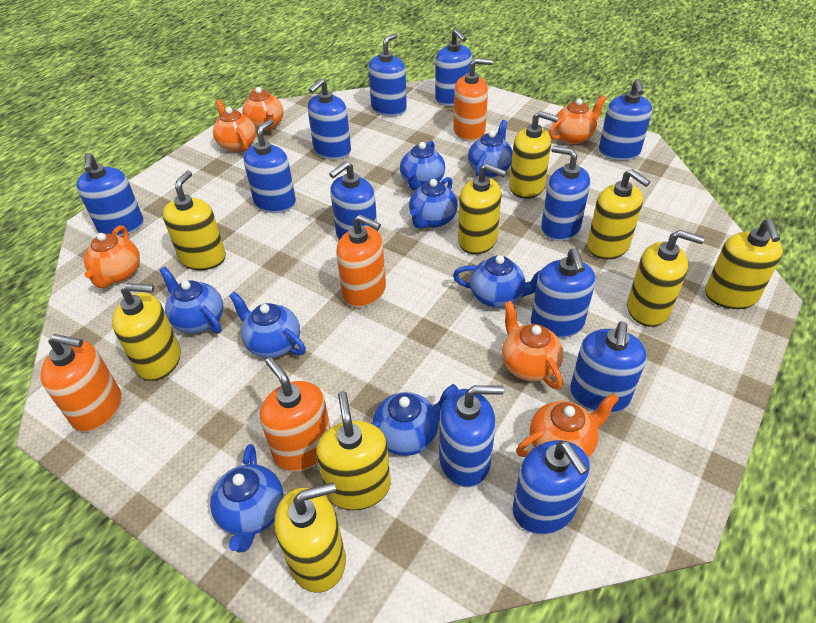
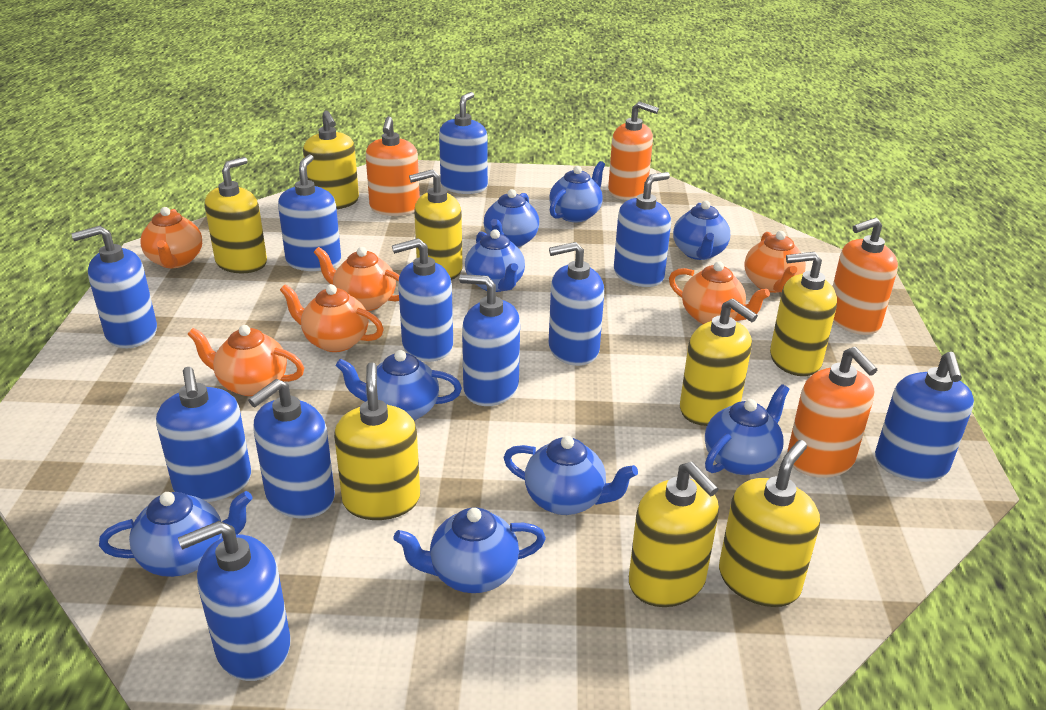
blue soap dispenser: 12 -> 11
blue teapot: 8 -> 9
yellow soap dispenser: 9 -> 8

